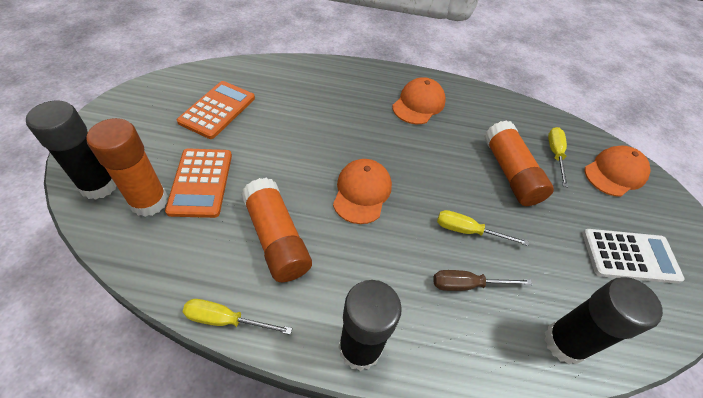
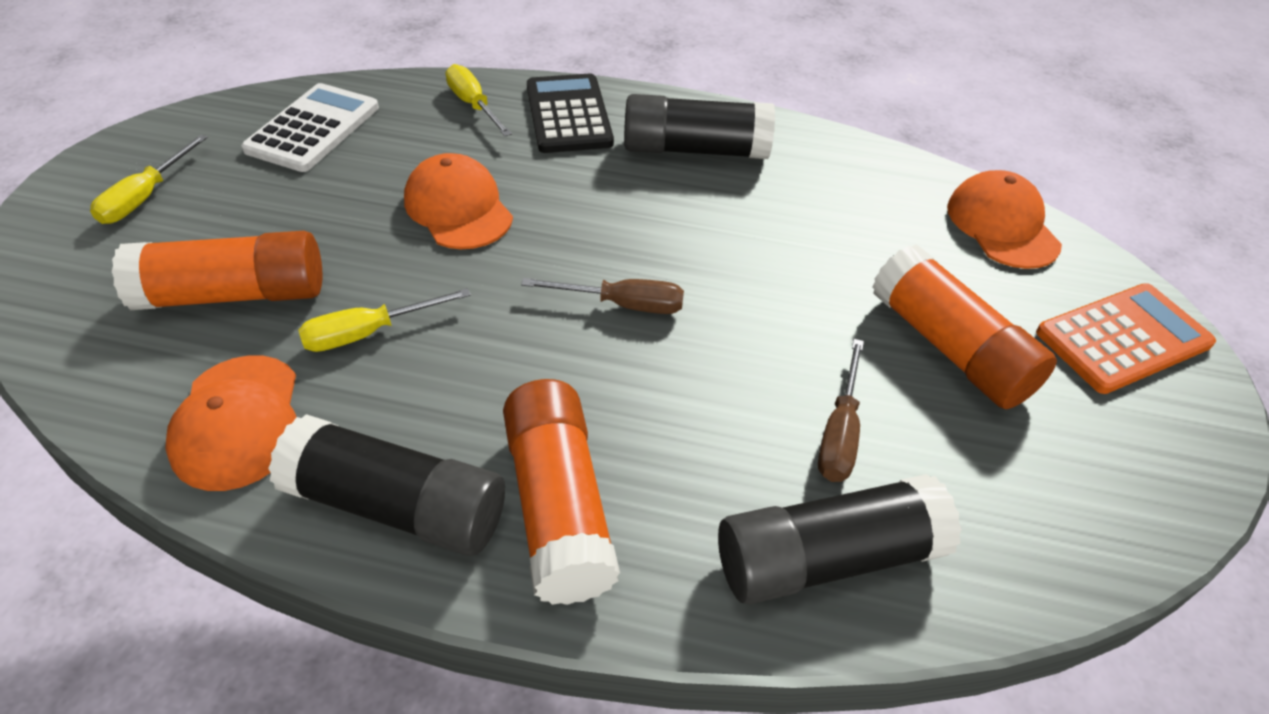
black calculator: 0 -> 1
brown screwdriver: 1 -> 2
orange calculator: 2 -> 1

